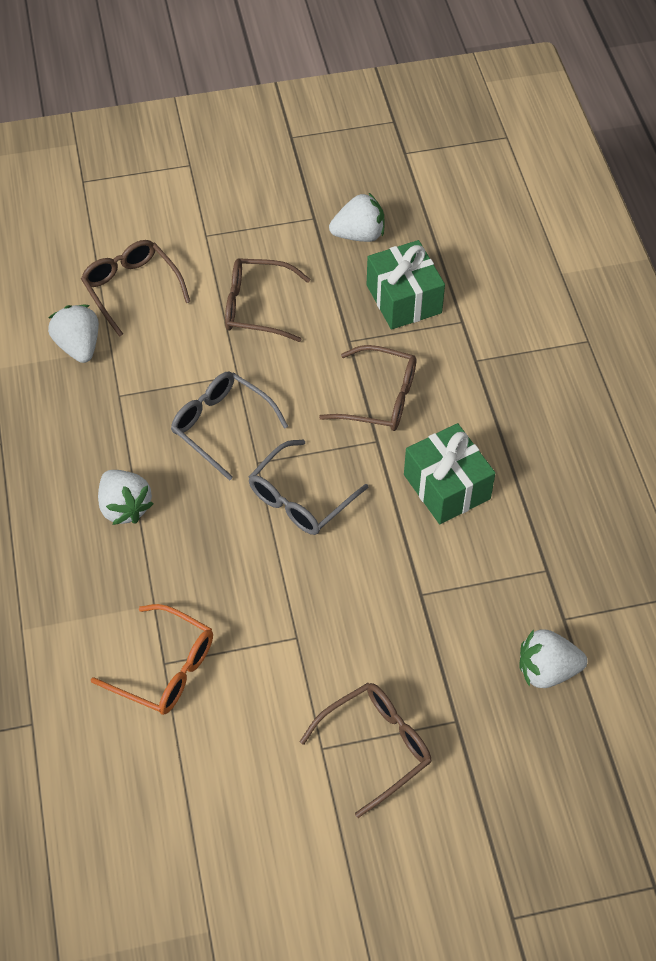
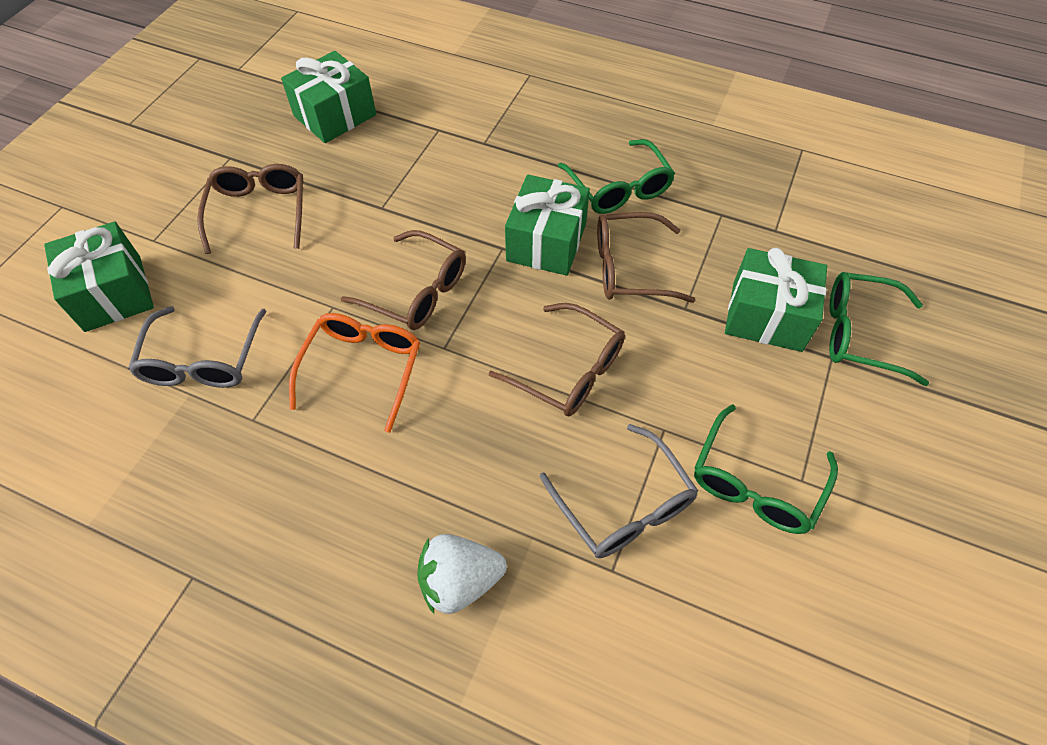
green gift: 2 -> 4
green glasses: 0 -> 3
white strawberry: 4 -> 1

